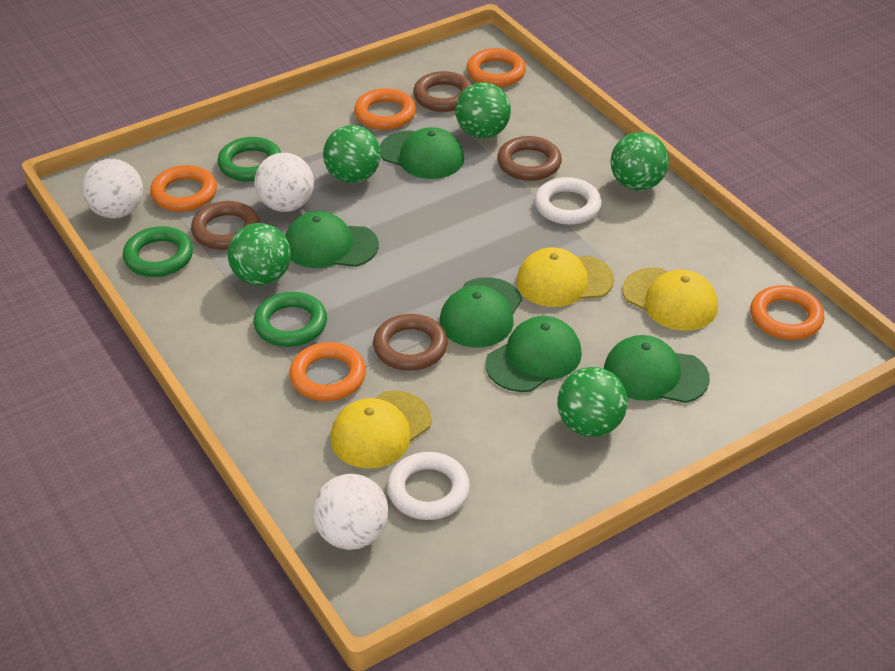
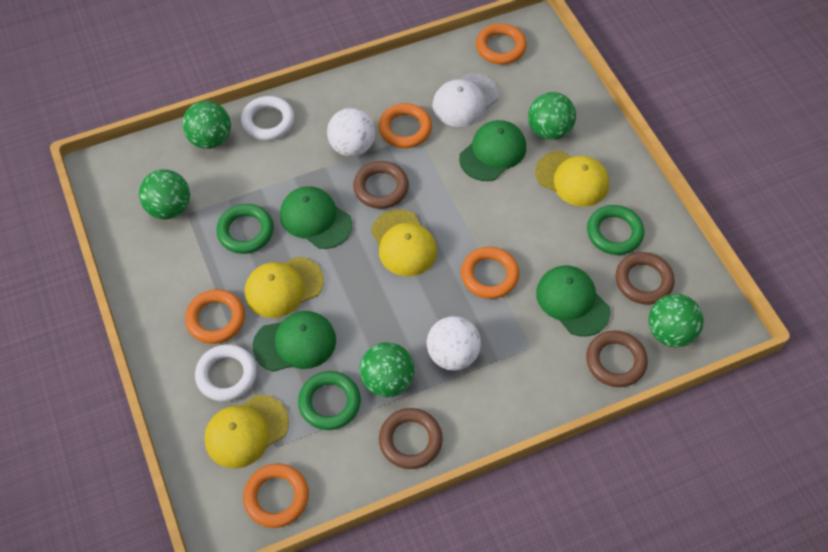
green cap: 5 -> 4
white ball: 3 -> 2
white cap: 0 -> 1
yellow cap: 3 -> 4

